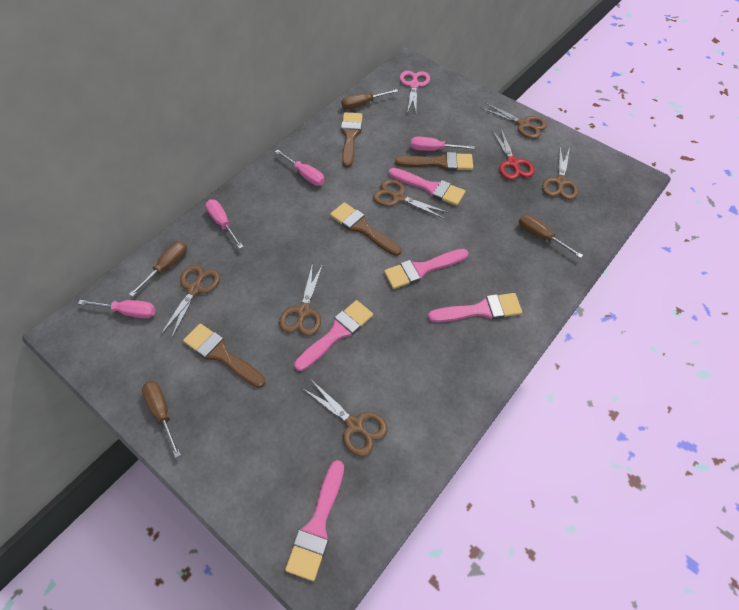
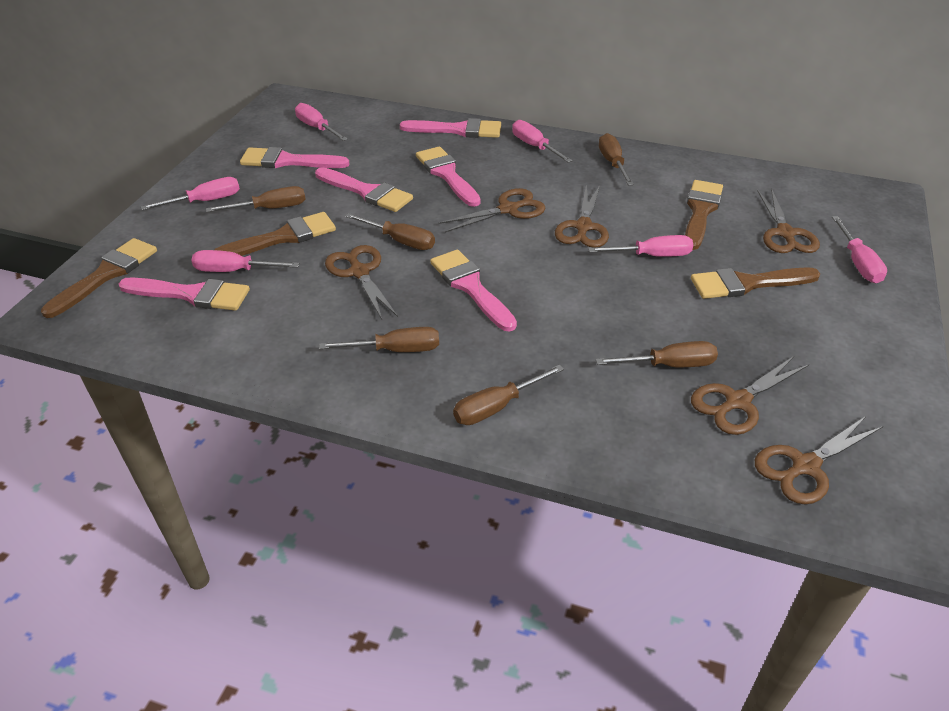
brown screwdriver: 4 -> 6
pink brush: 5 -> 6
pink scissors: 1 -> 0
pink screwdriver: 4 -> 6
red scissors: 1 -> 0

